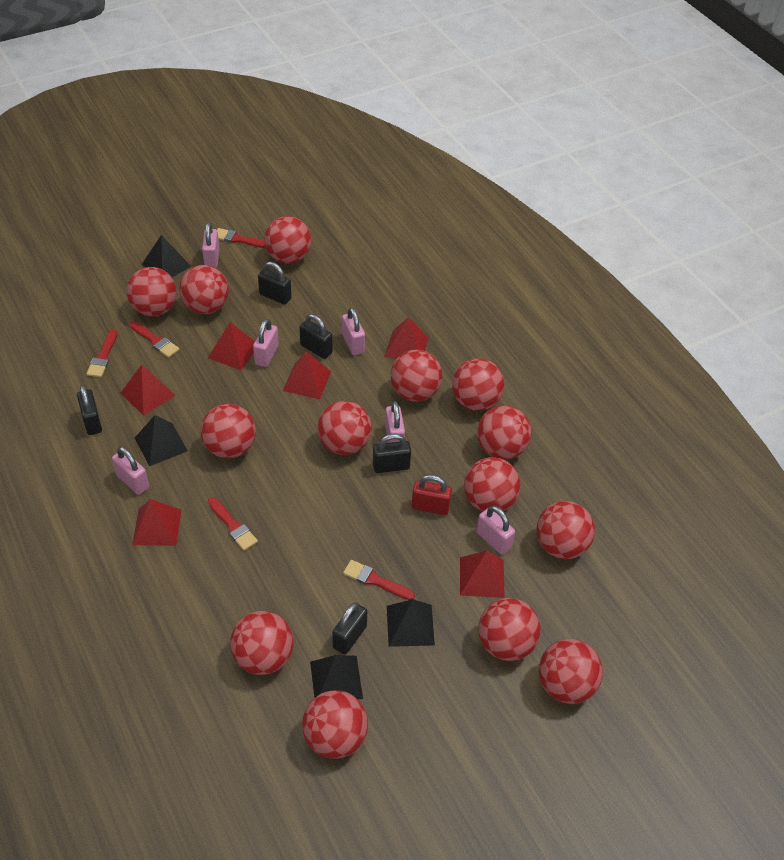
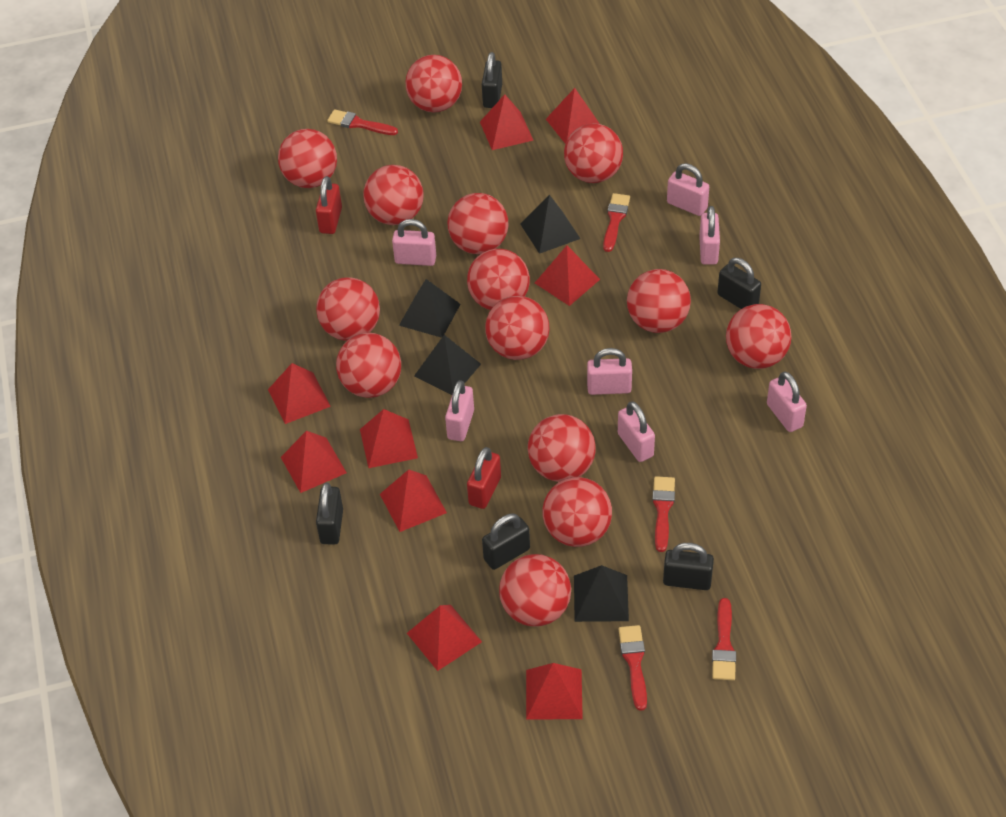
pink padlock: 6 -> 7
red padlock: 1 -> 2
red pyramid: 6 -> 9

